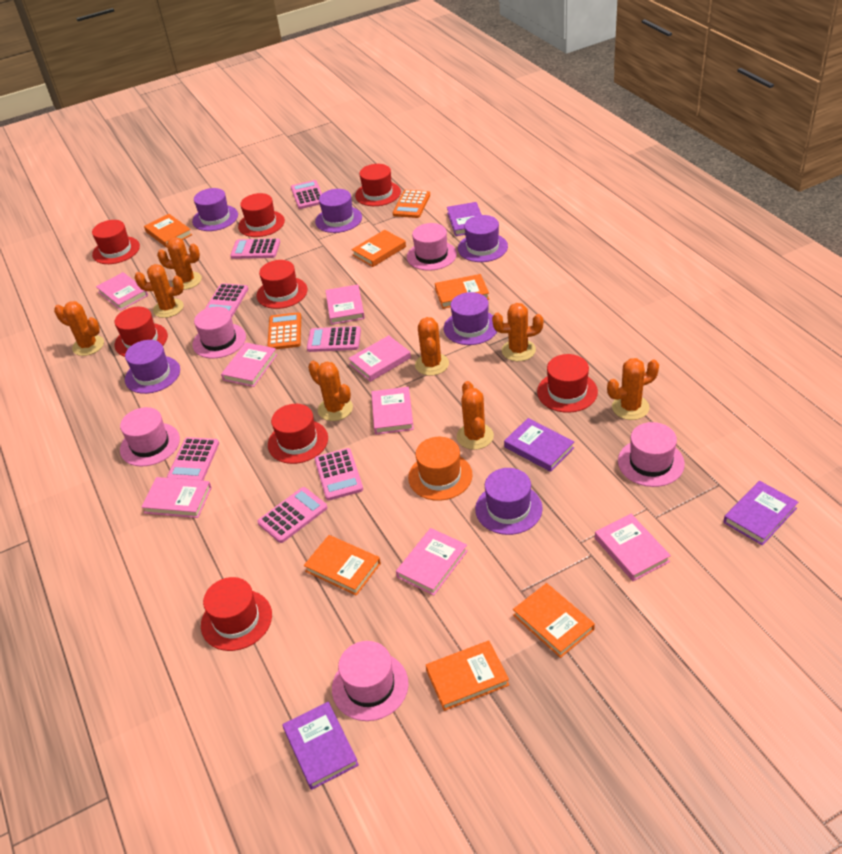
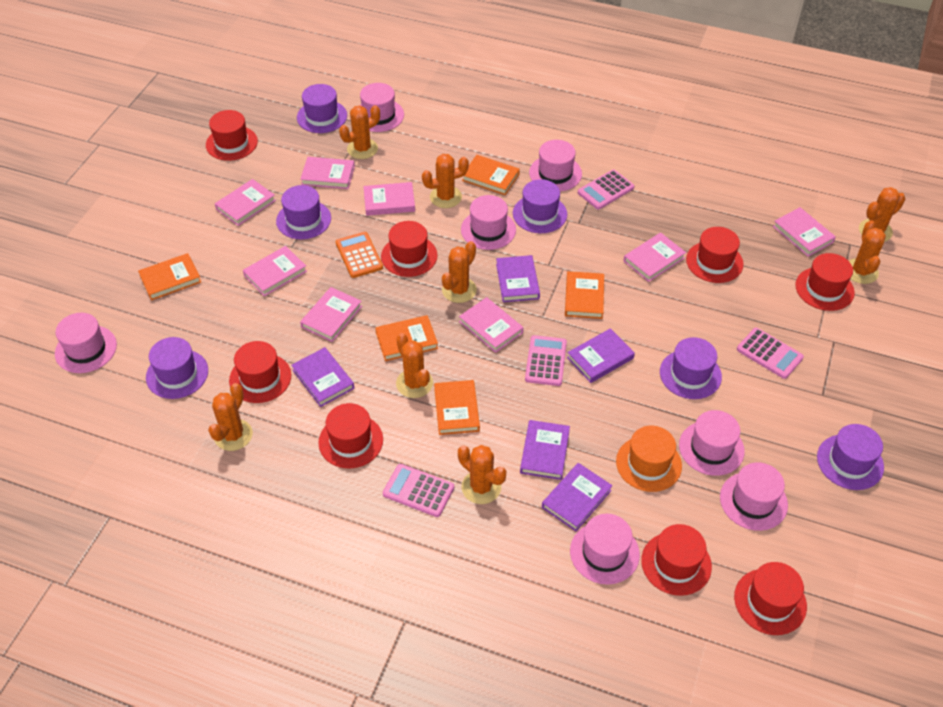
orange book: 6 -> 5
orange calculator: 2 -> 1
pink calculator: 7 -> 4
pink hat: 5 -> 7
purple book: 4 -> 5

